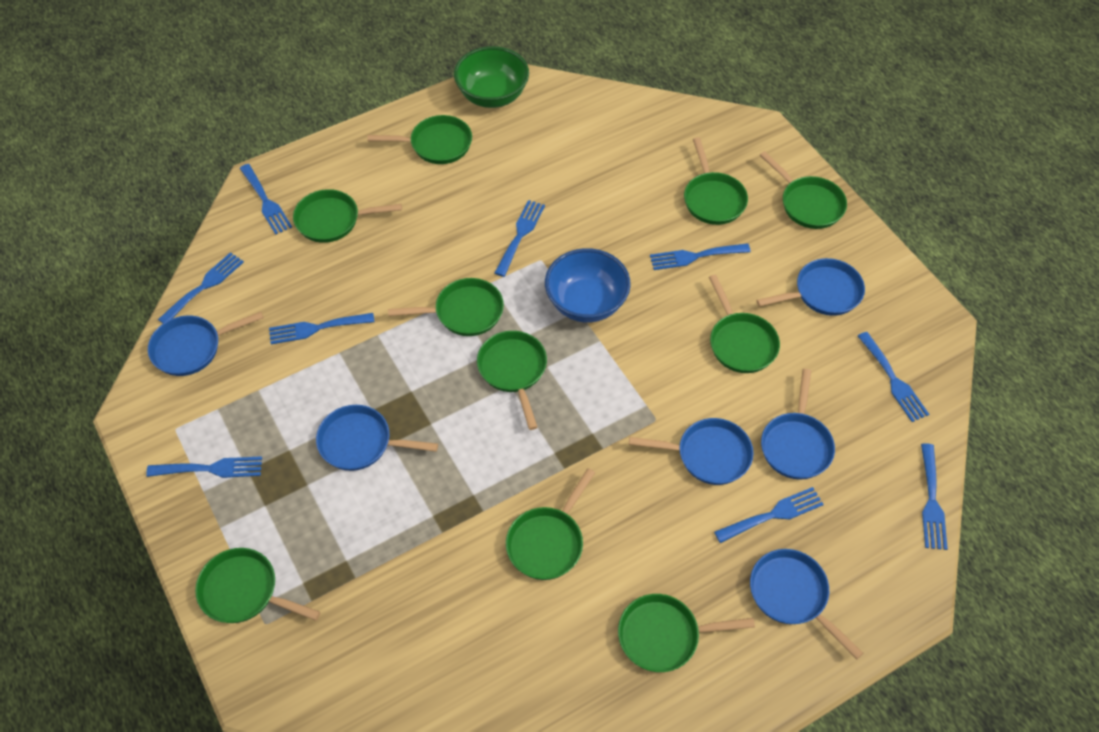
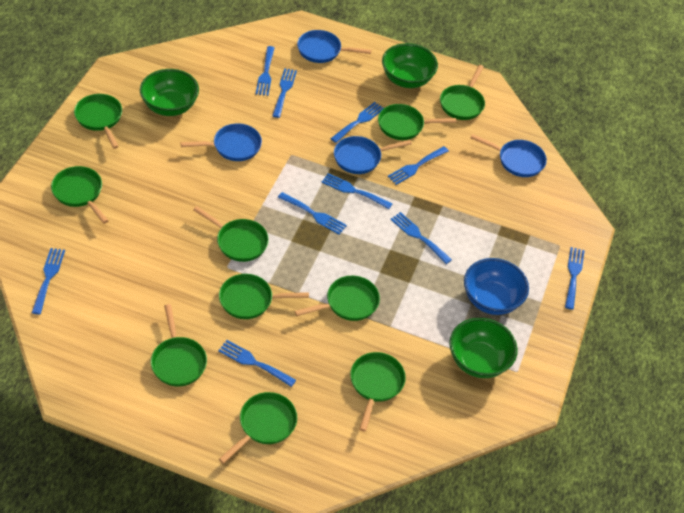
blue fork: 9 -> 10
blue pan: 6 -> 4
green bowl: 1 -> 3

